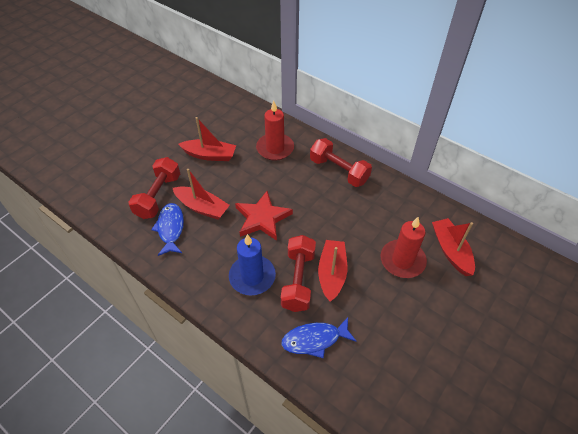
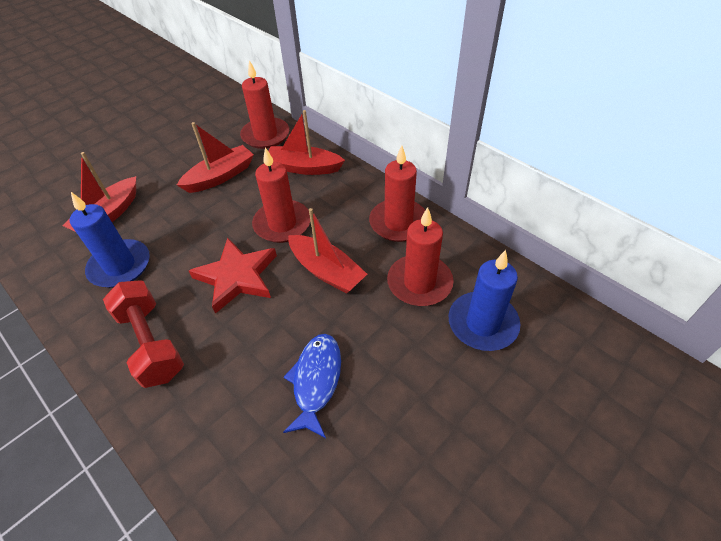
blue candle: 1 -> 2
blue fish: 2 -> 1
red candle: 2 -> 4
red dumbbell: 3 -> 1

